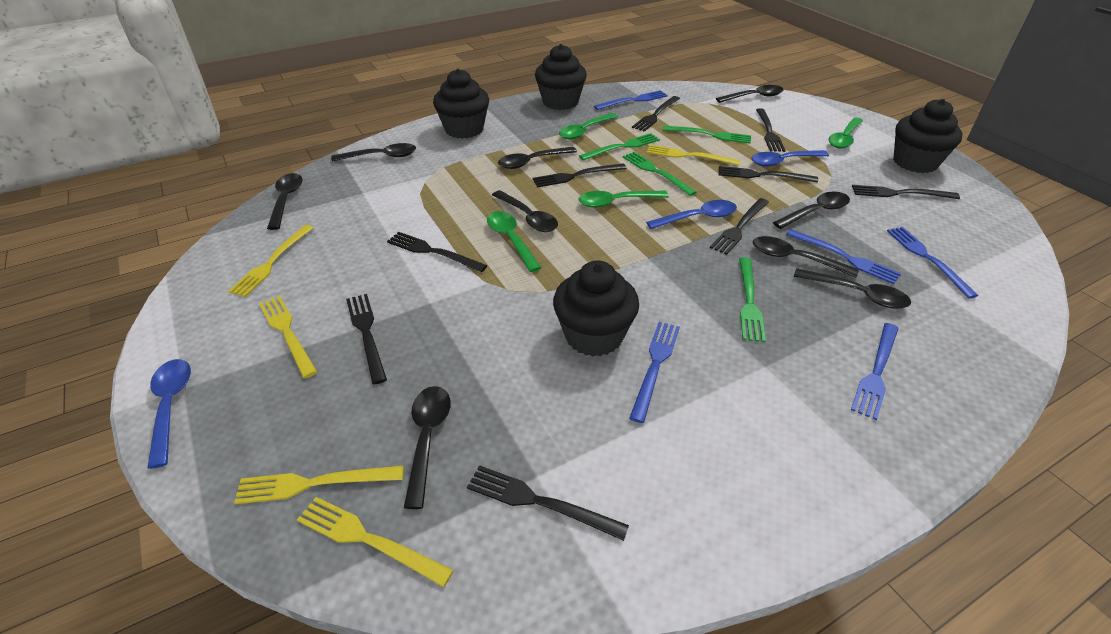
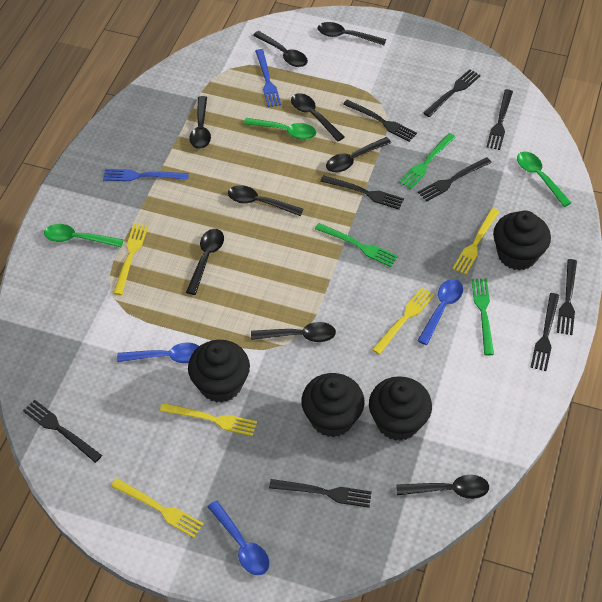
blue fork: 5 -> 2
green fork: 4 -> 3
green spoon: 4 -> 3

